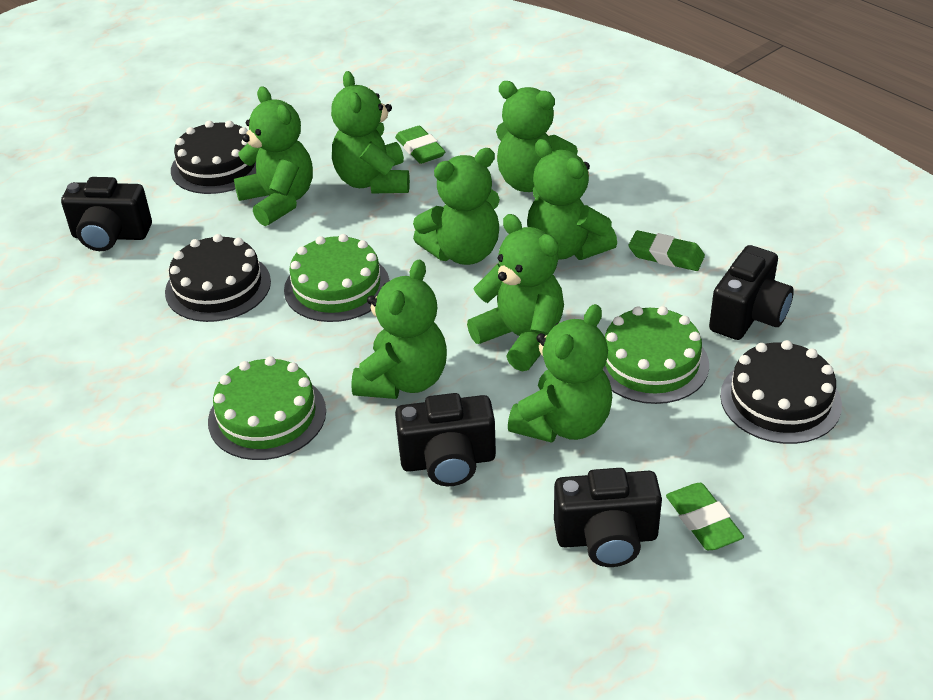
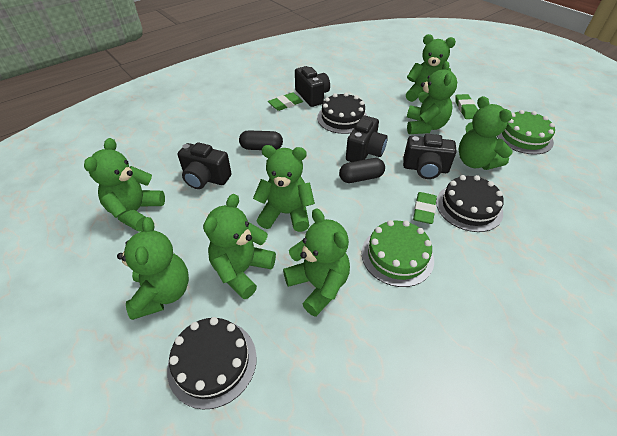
black capsule: 0 -> 2
green cake: 3 -> 2

